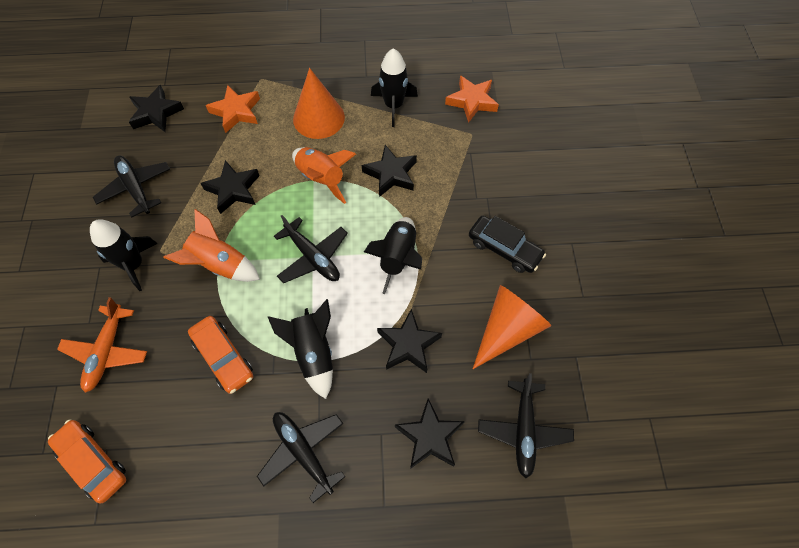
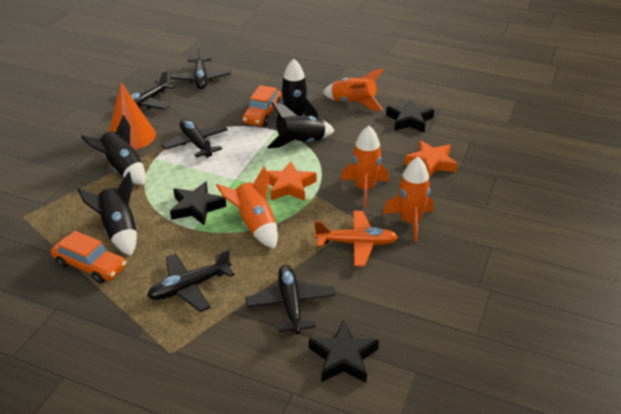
black car: 1 -> 0
black plane: 4 -> 5
black star: 5 -> 3
orange cone: 2 -> 1
orange rocket: 2 -> 4

